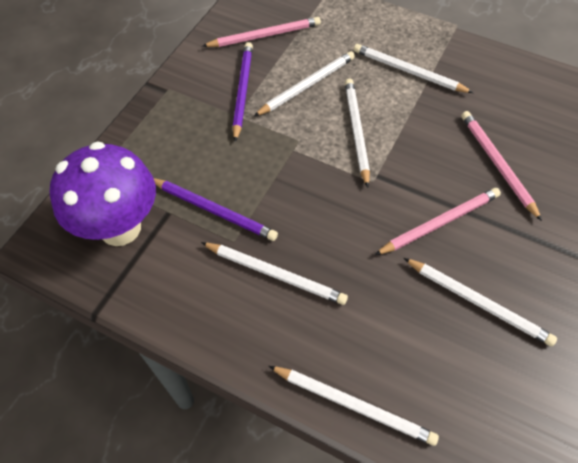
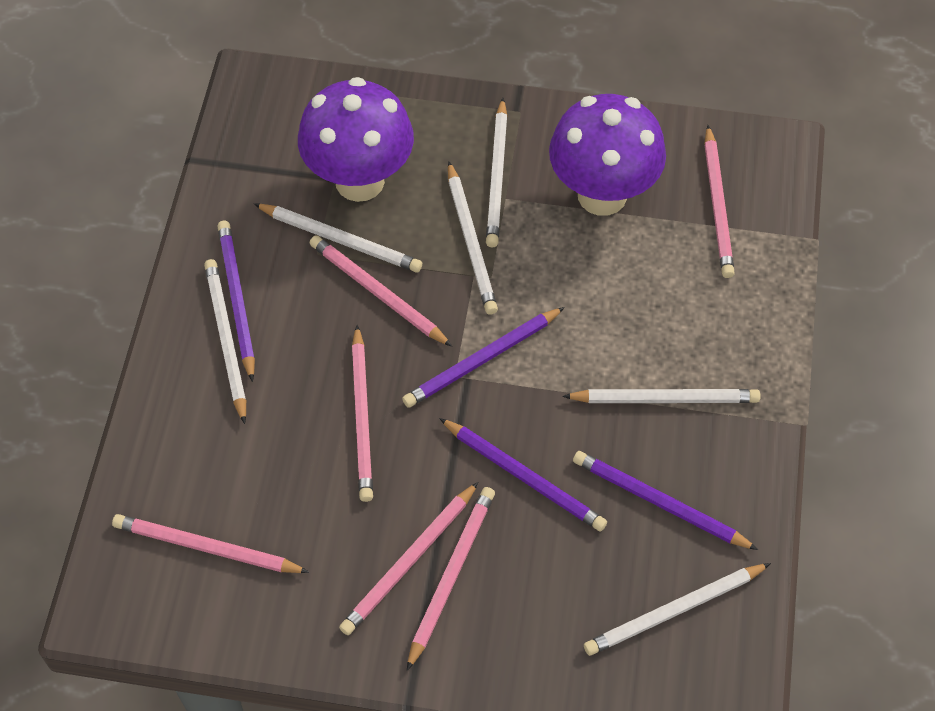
pink pencil: 3 -> 6
purple mushroom: 1 -> 2
purple pencil: 2 -> 4

